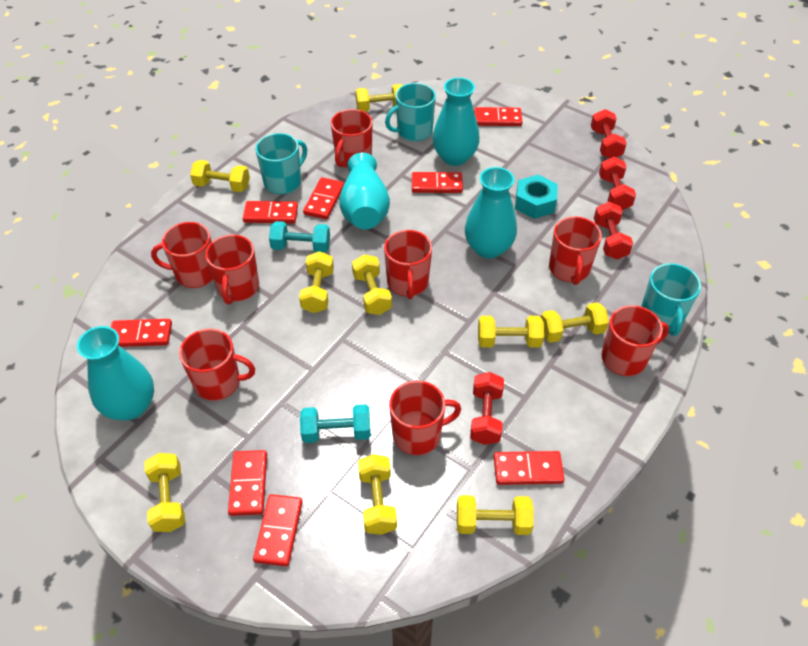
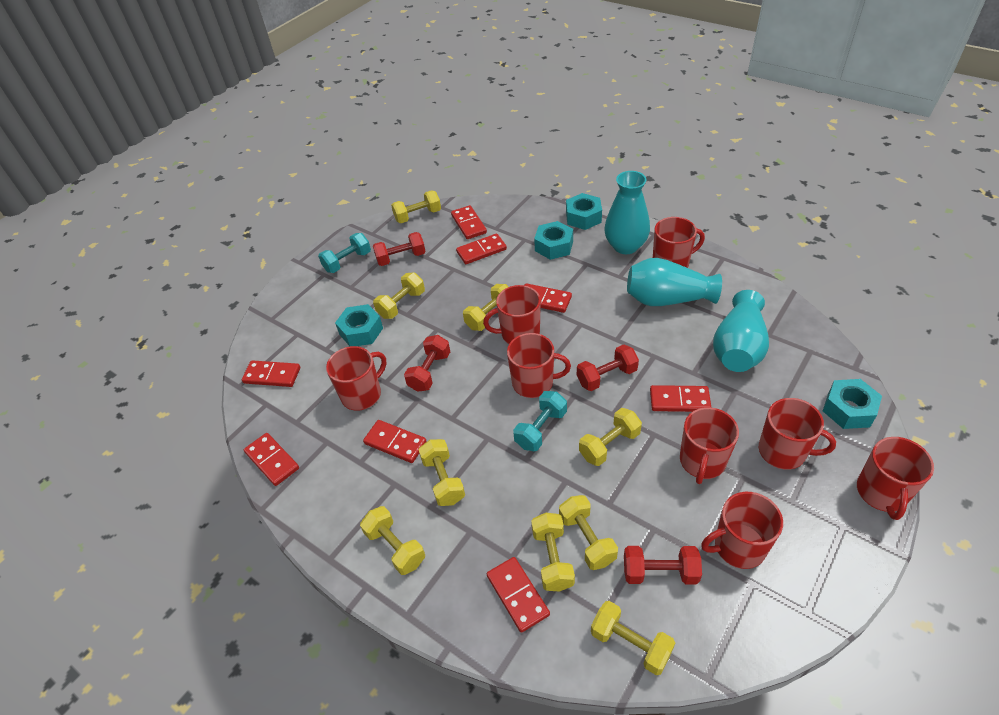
turquoise mug: 3 -> 0
turquoise nut: 1 -> 4
turquoise vase: 4 -> 3

